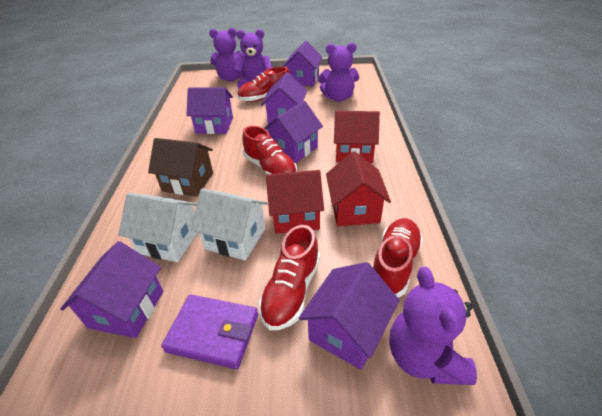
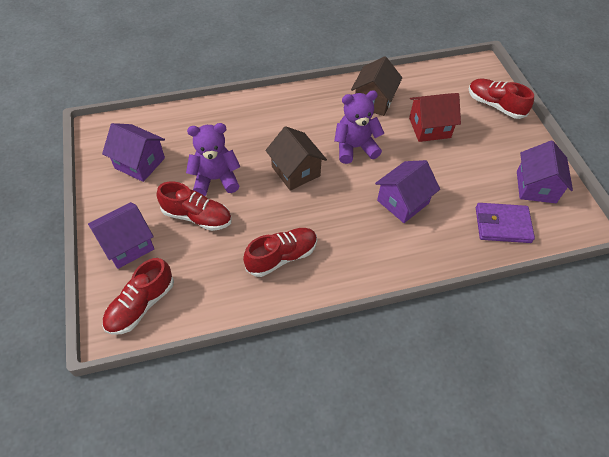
brown house: 1 -> 2
purple house: 6 -> 4
purple teddy bear: 4 -> 2
red house: 3 -> 1
white house: 2 -> 0

